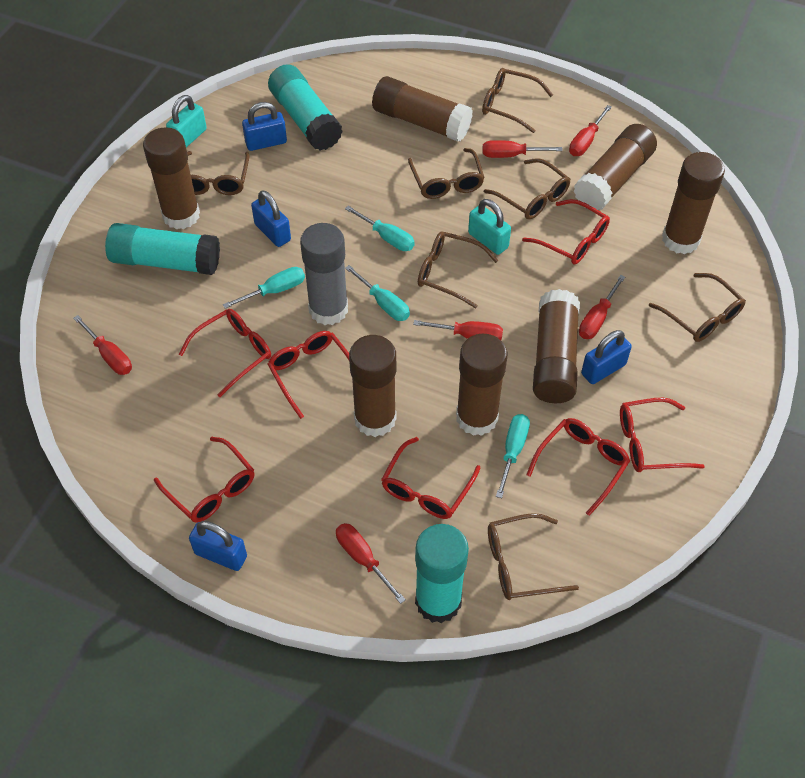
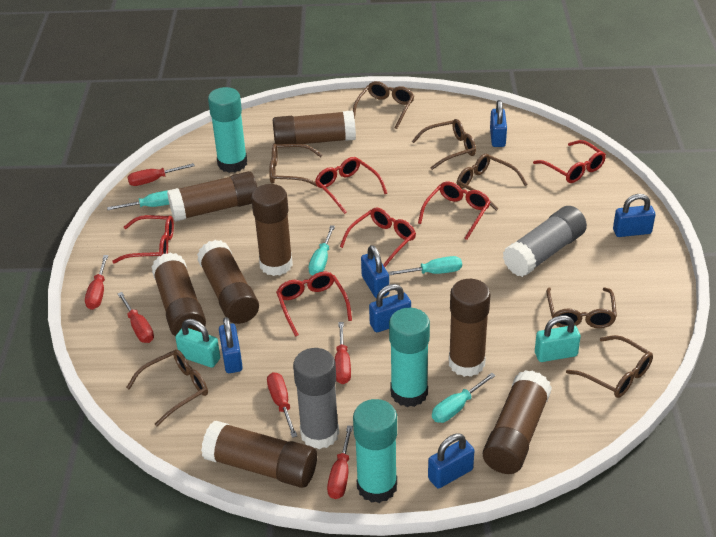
blue padlock: 4 -> 6
brown glue stick: 7 -> 8
grey glue stick: 1 -> 2
red glasses: 7 -> 6

